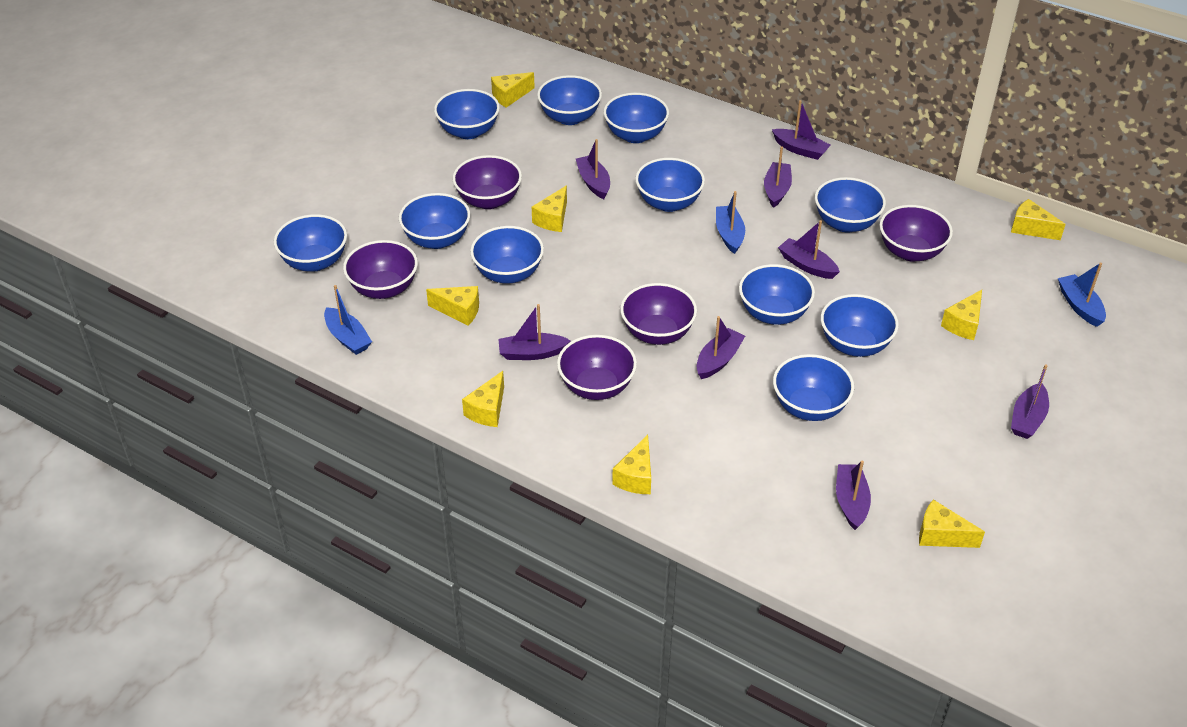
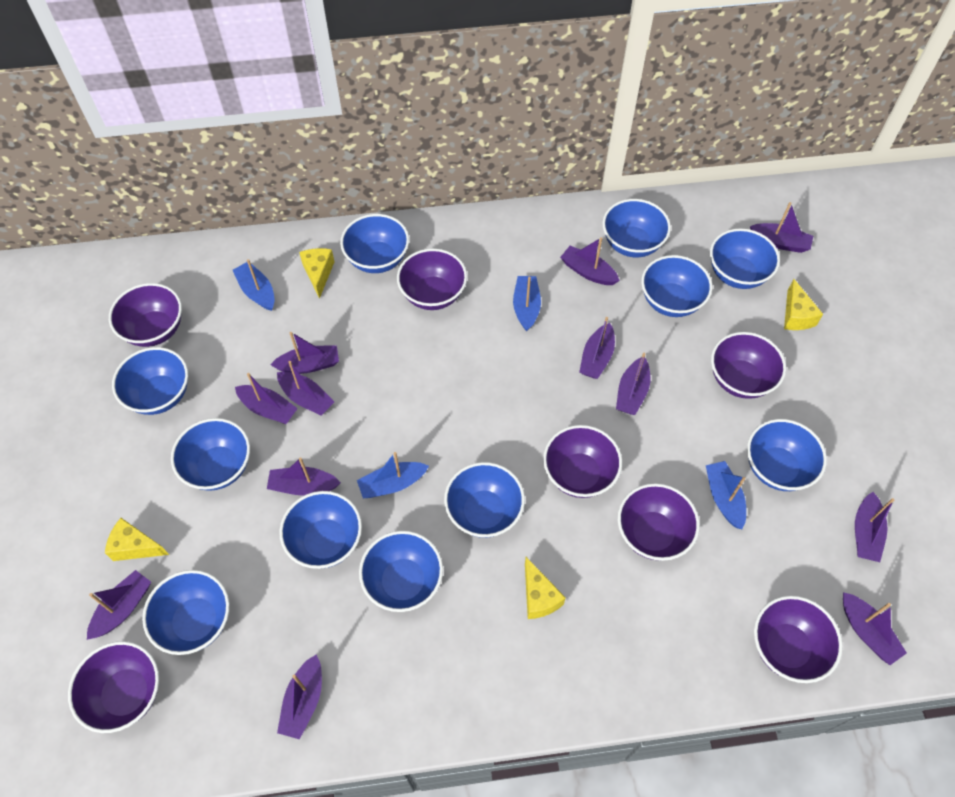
blue boat: 3 -> 4
purple boat: 8 -> 12
purple bowl: 5 -> 7
yellow cheese: 8 -> 4

